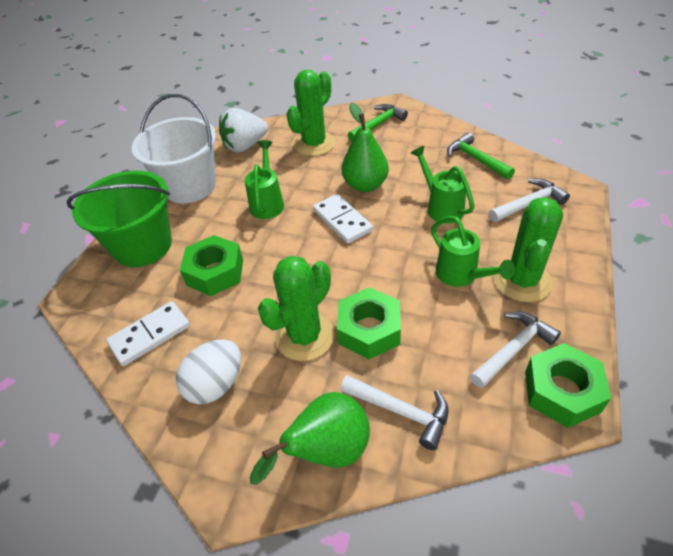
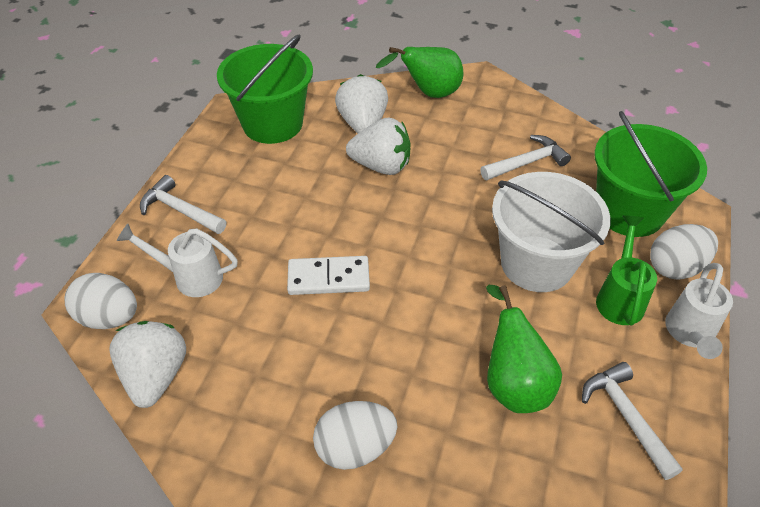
green bucket: 1 -> 2
green cactus: 3 -> 0
green hammer: 2 -> 0
green nut: 3 -> 0
green watering can: 3 -> 1
white domino: 2 -> 1
white egg: 1 -> 3
white strawberry: 1 -> 3
white watering can: 0 -> 2

